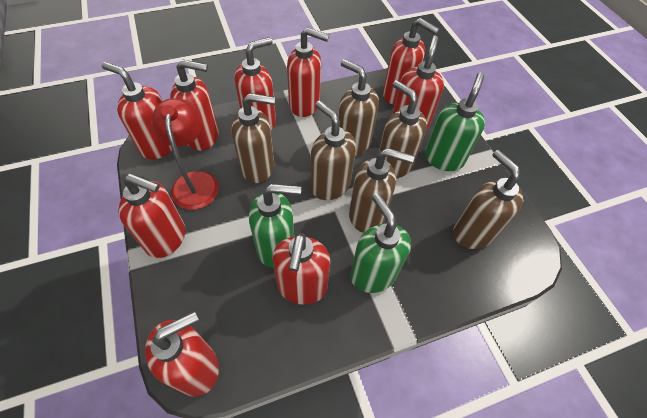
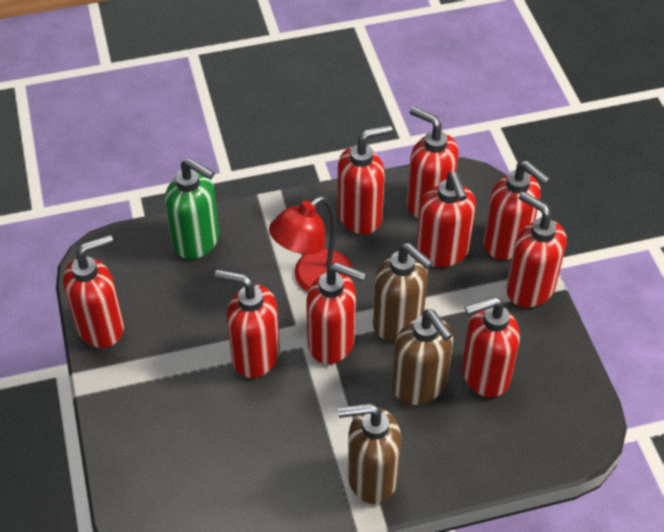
brown soap dispenser: 6 -> 3
green soap dispenser: 3 -> 1

